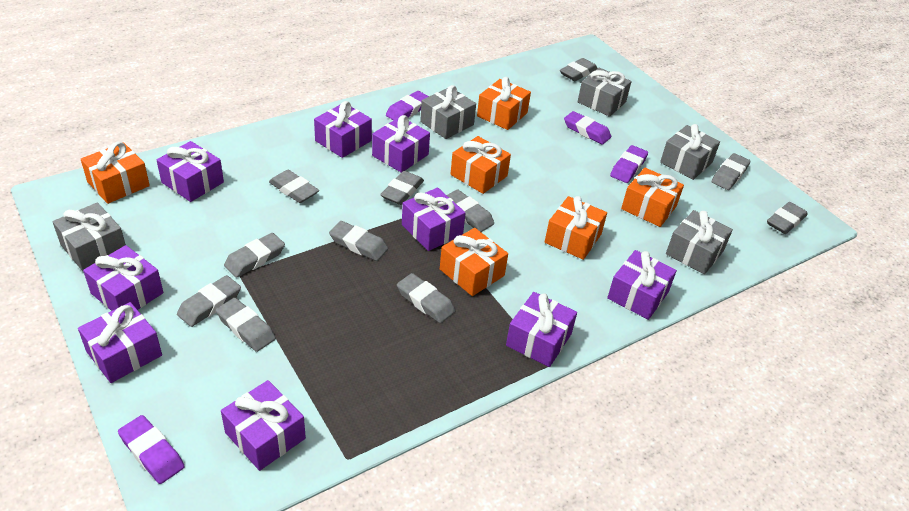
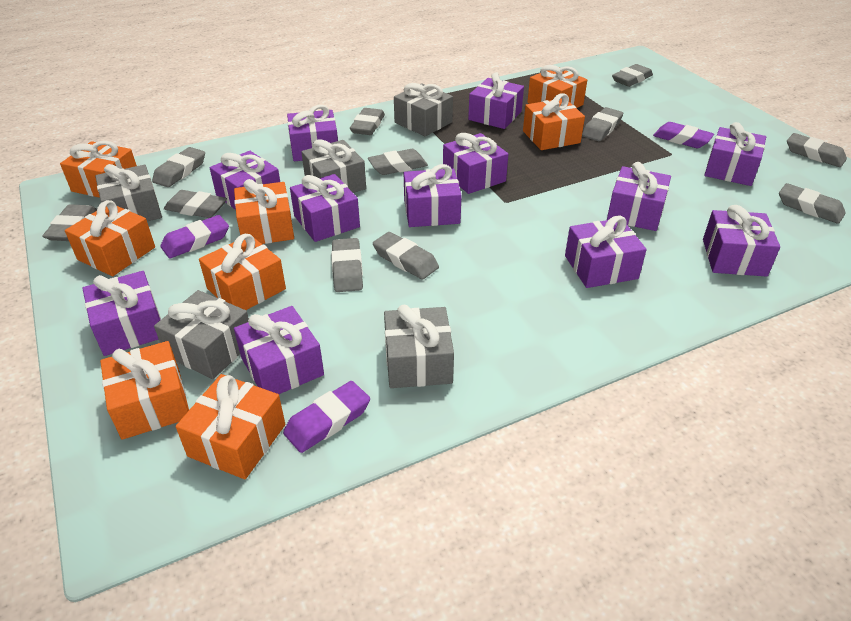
orange gift: 6 -> 8
purple eraser: 4 -> 3
purple gift: 9 -> 12

